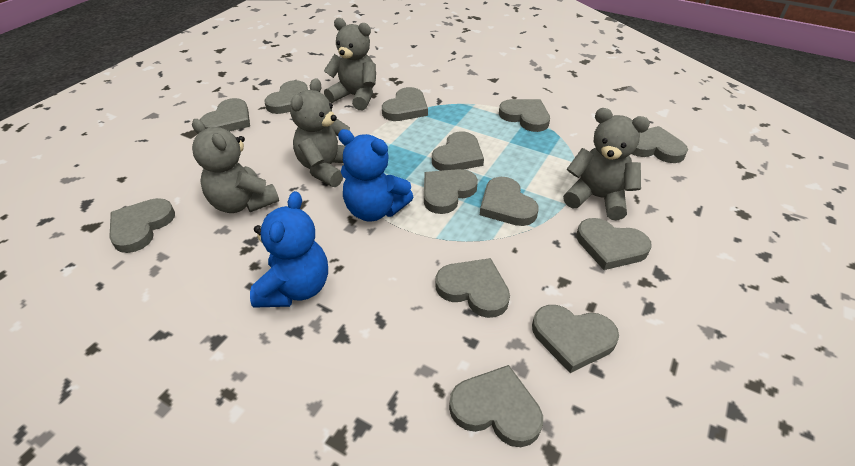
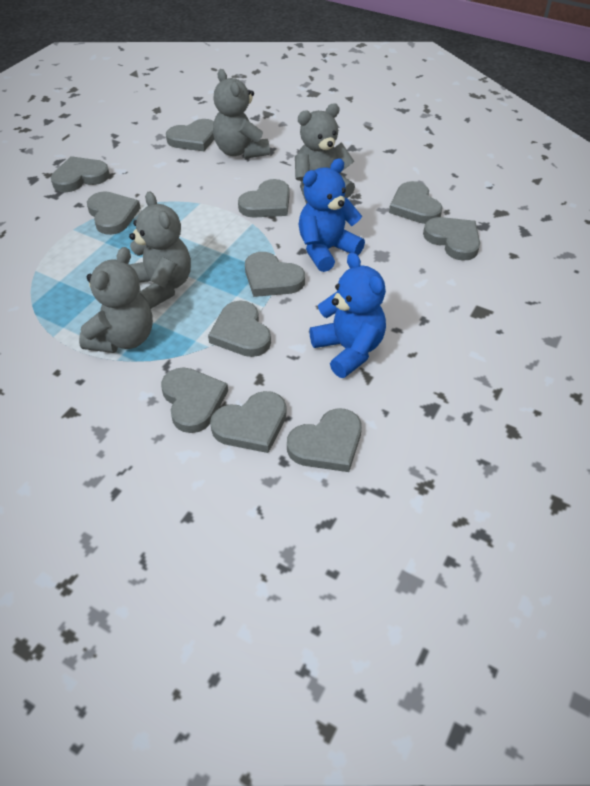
grey heart: 13 -> 11

